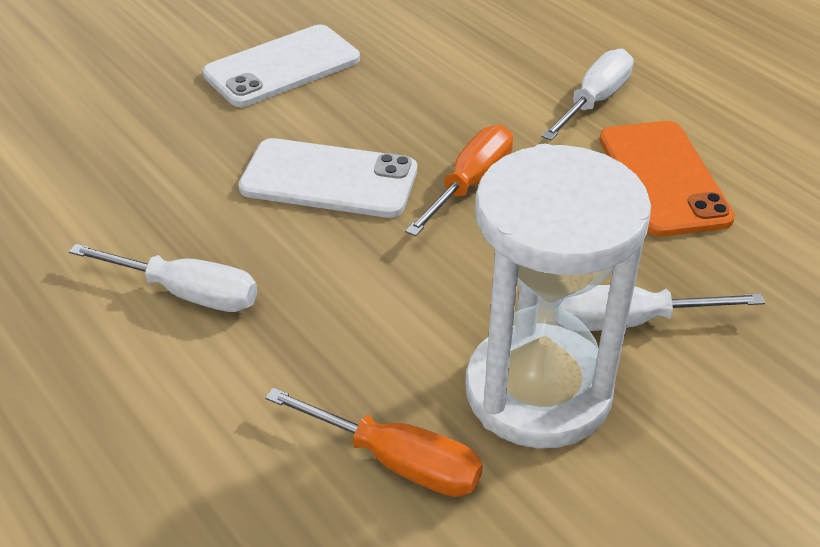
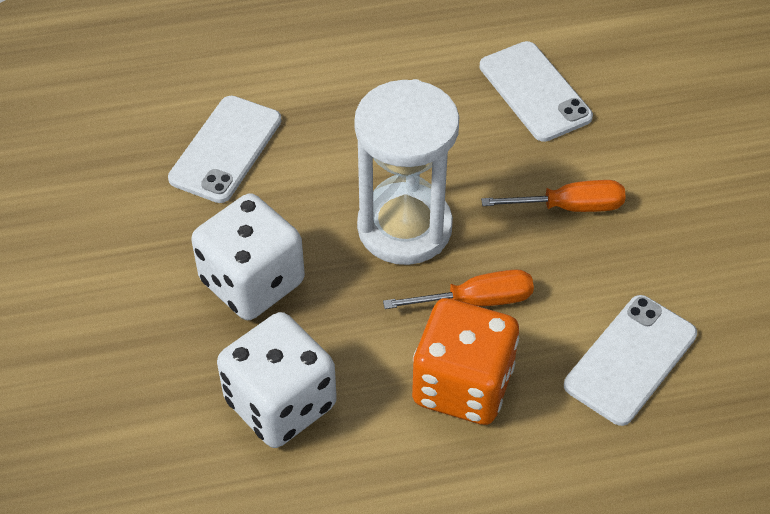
orange dice: 0 -> 1
orange phone: 1 -> 0
white dice: 0 -> 2
white phone: 2 -> 3
white screwdriver: 3 -> 0

